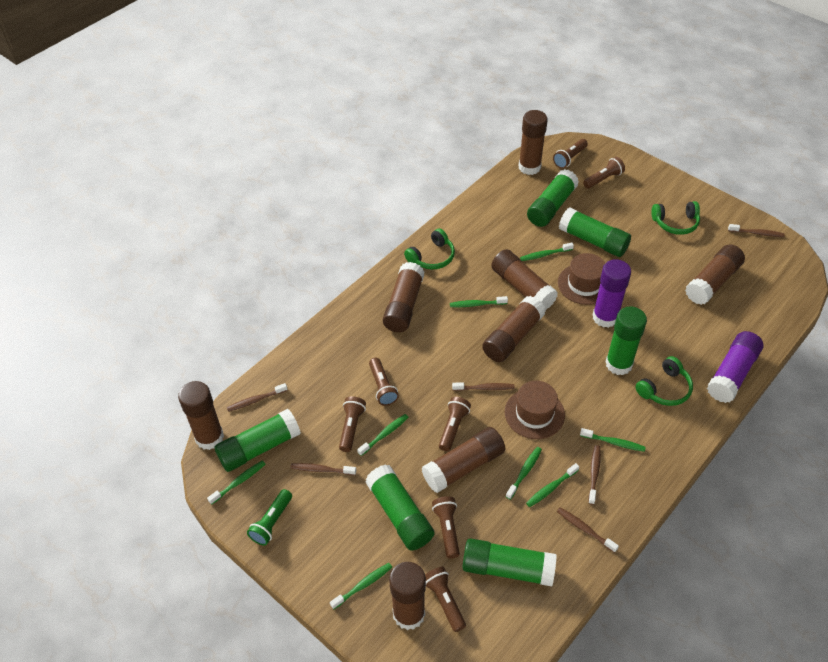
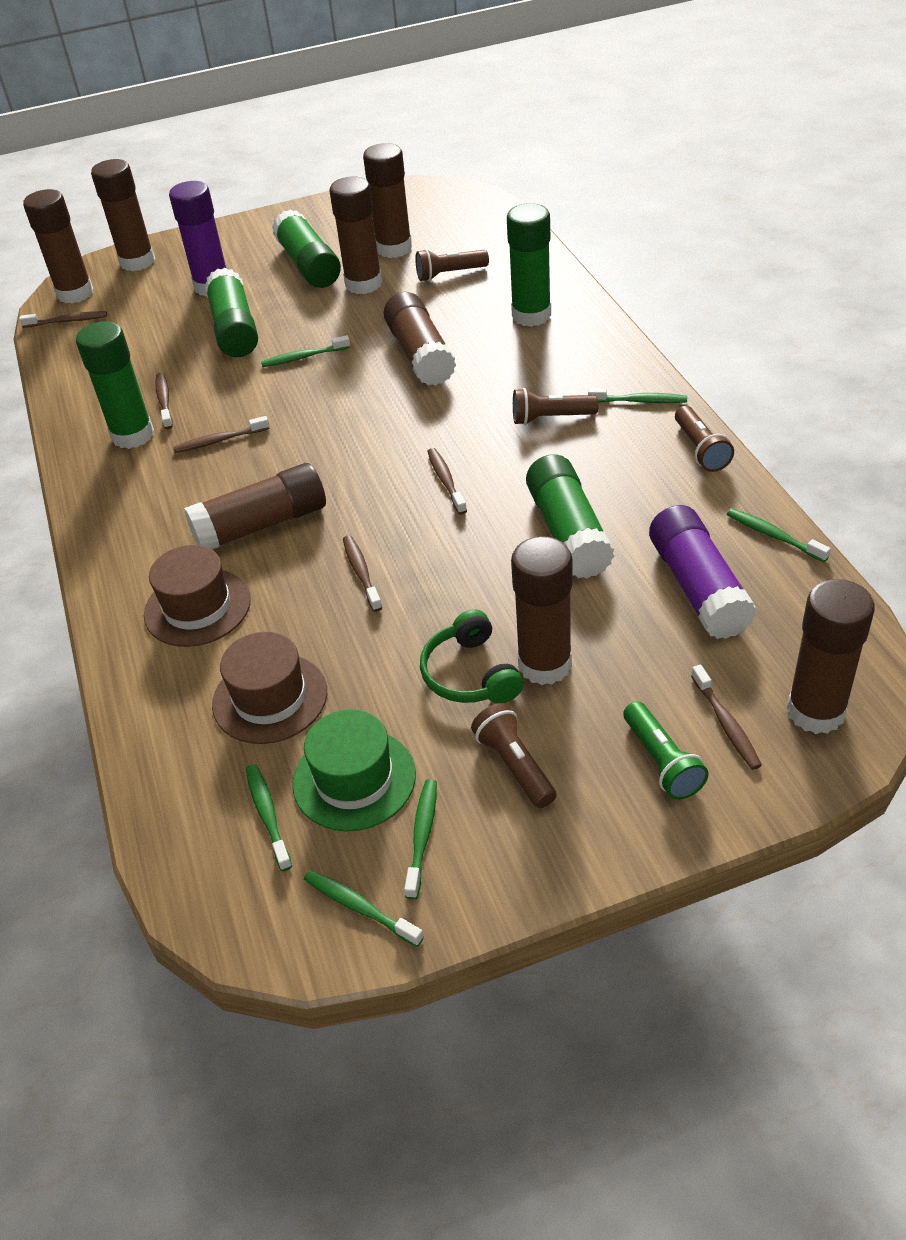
brown flashlight: 7 -> 4
green glue stick: 6 -> 5
green hat: 0 -> 1
green headphones: 3 -> 1
green toothbrush: 8 -> 6

